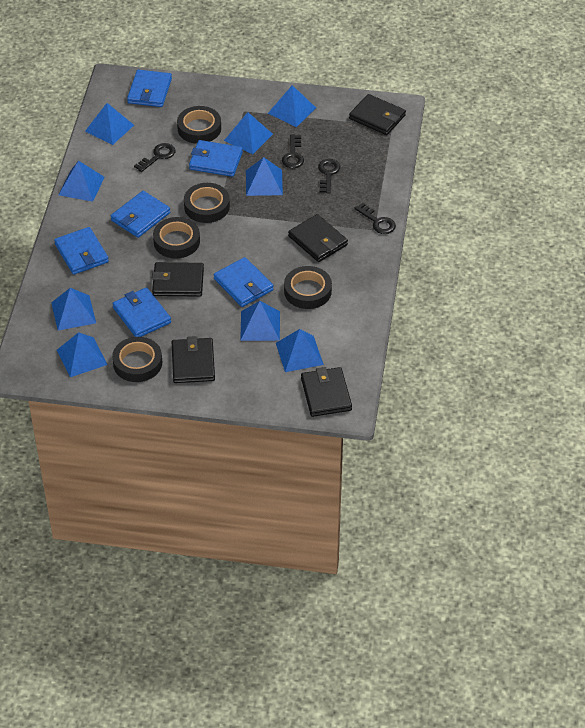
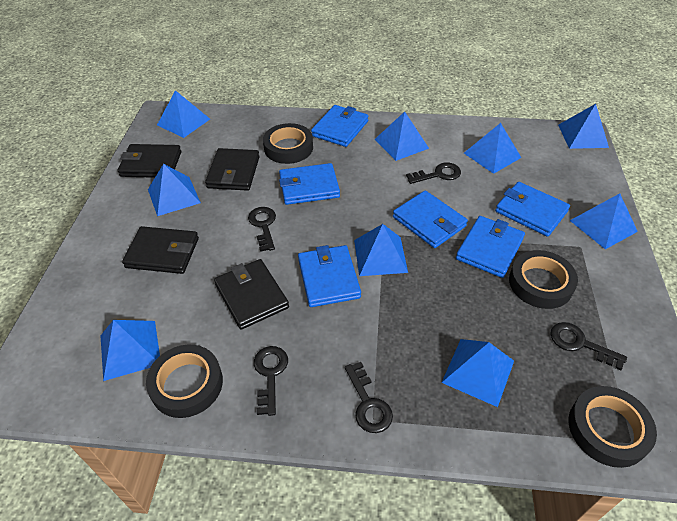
black key: 4 -> 5
black tape: 5 -> 4
black wallet: 5 -> 4

